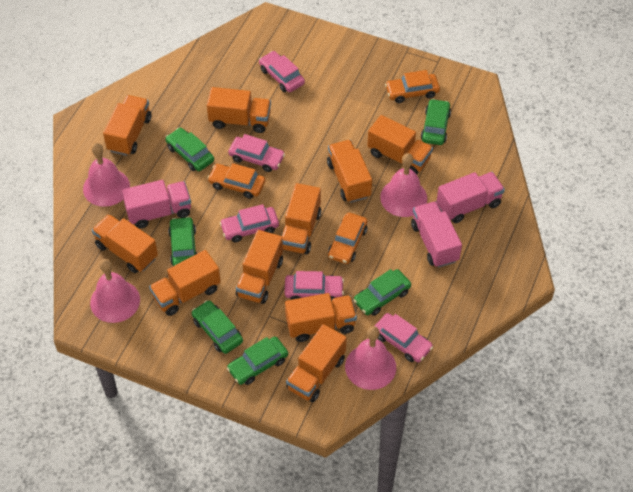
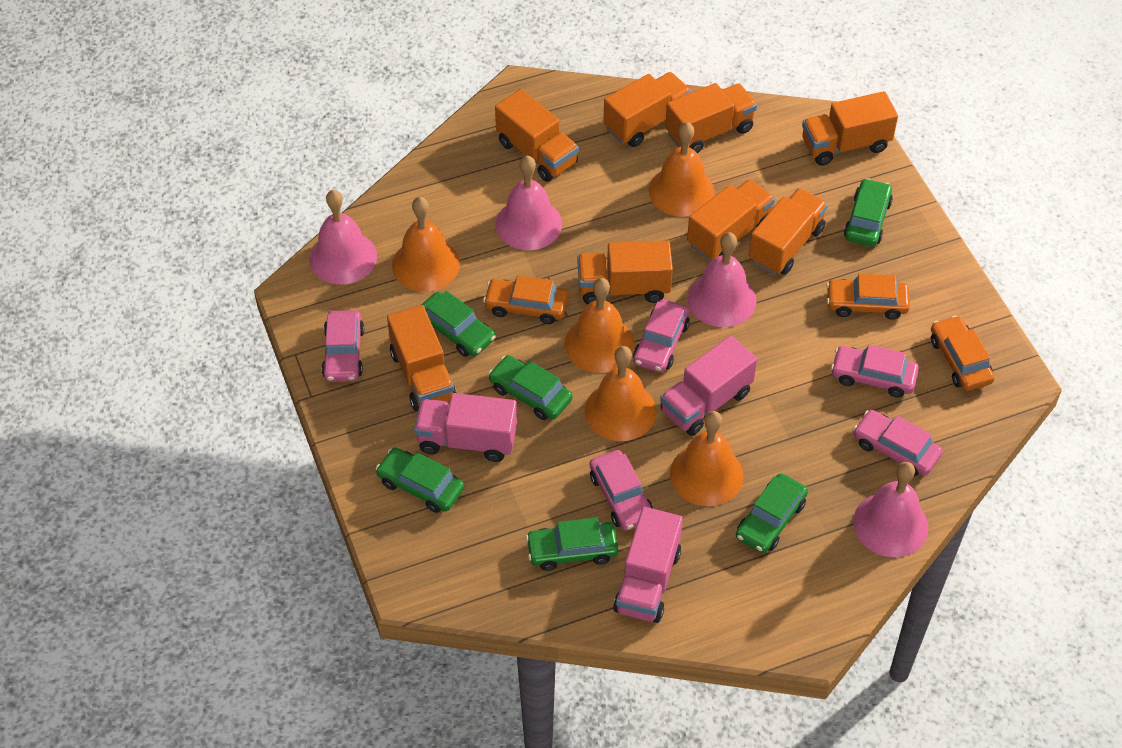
orange bell: 0 -> 5
orange truck: 10 -> 8

